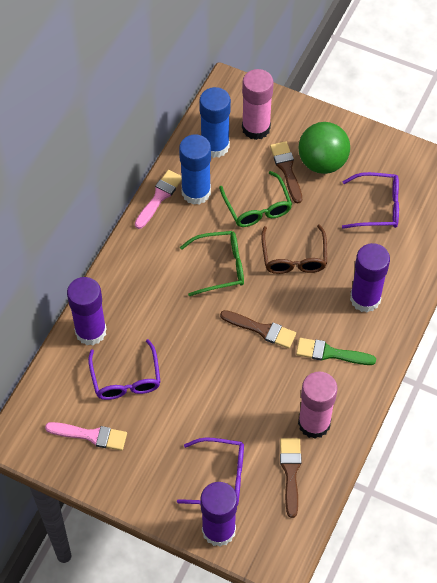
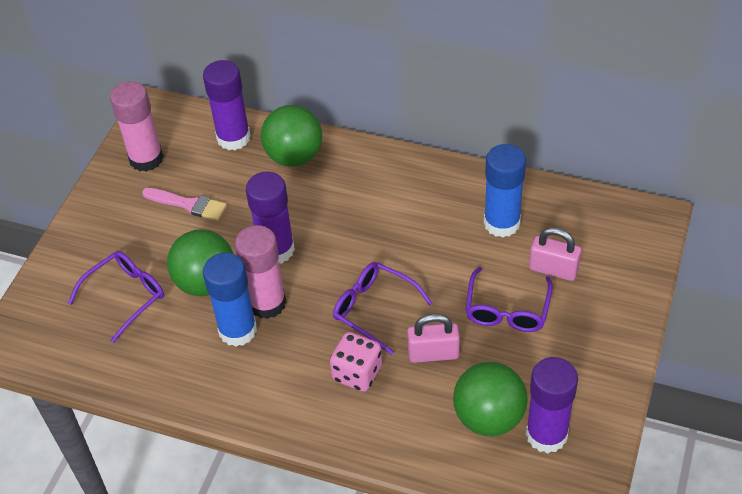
brown brush: 3 -> 0
brown glasses: 1 -> 0
green ball: 1 -> 3
green brush: 1 -> 0
green glasses: 2 -> 0
pink brush: 2 -> 1
pink dice: 0 -> 1
pink padlock: 0 -> 2

